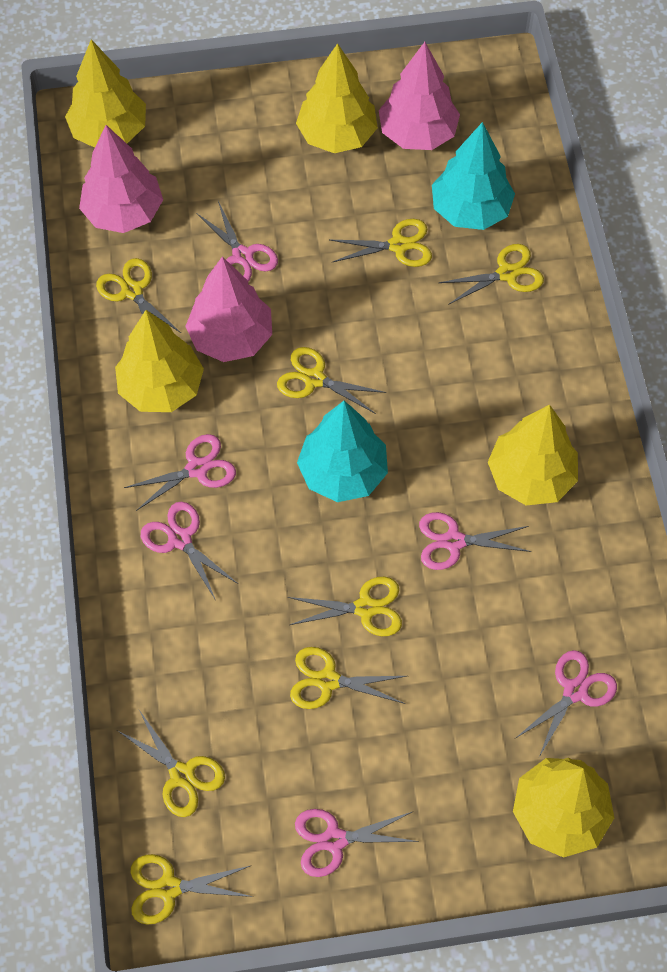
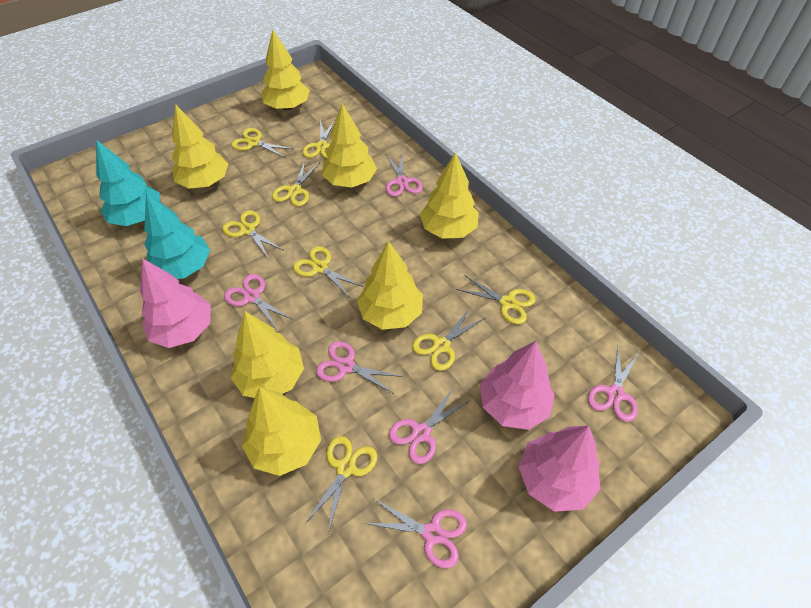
yellow tree: 5 -> 7

